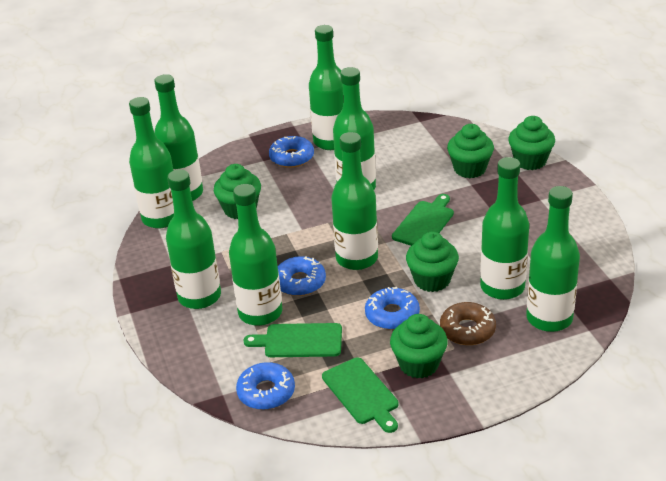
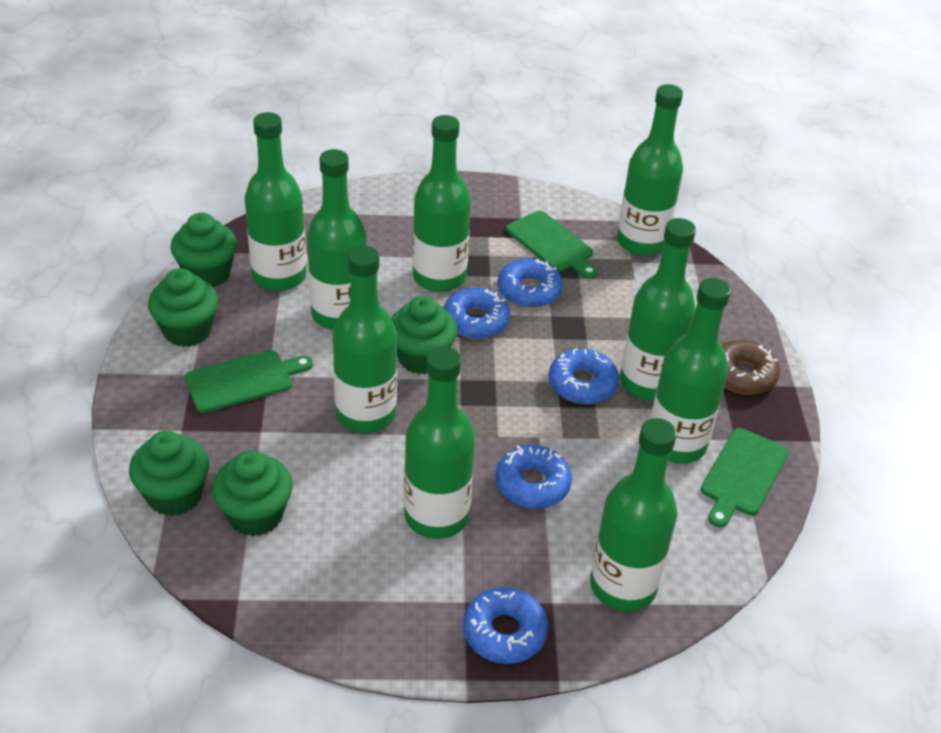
blue donut: 4 -> 5

